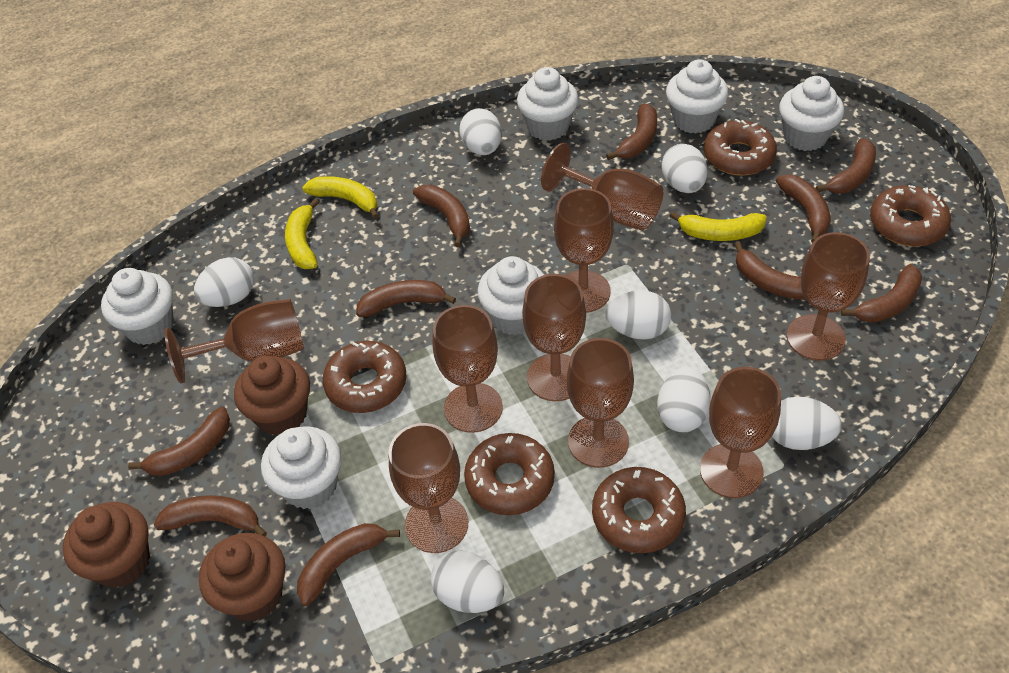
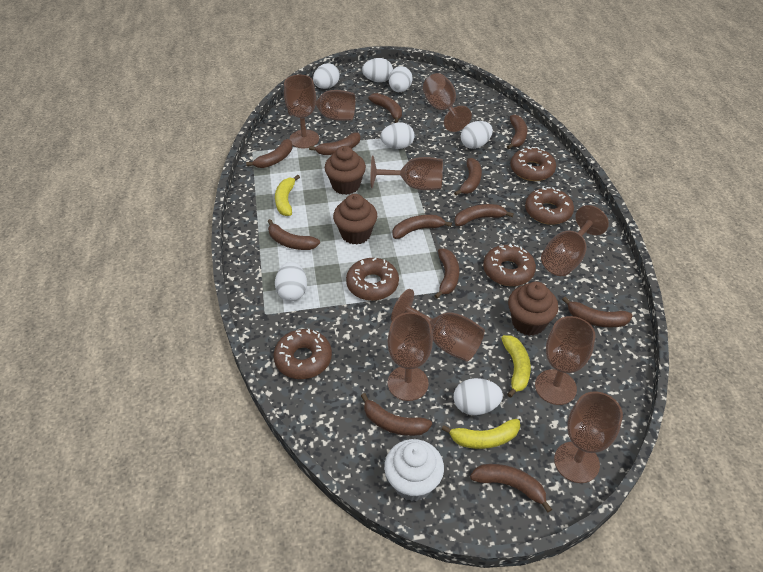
brown banana: 10 -> 12
white cupcake: 6 -> 1

